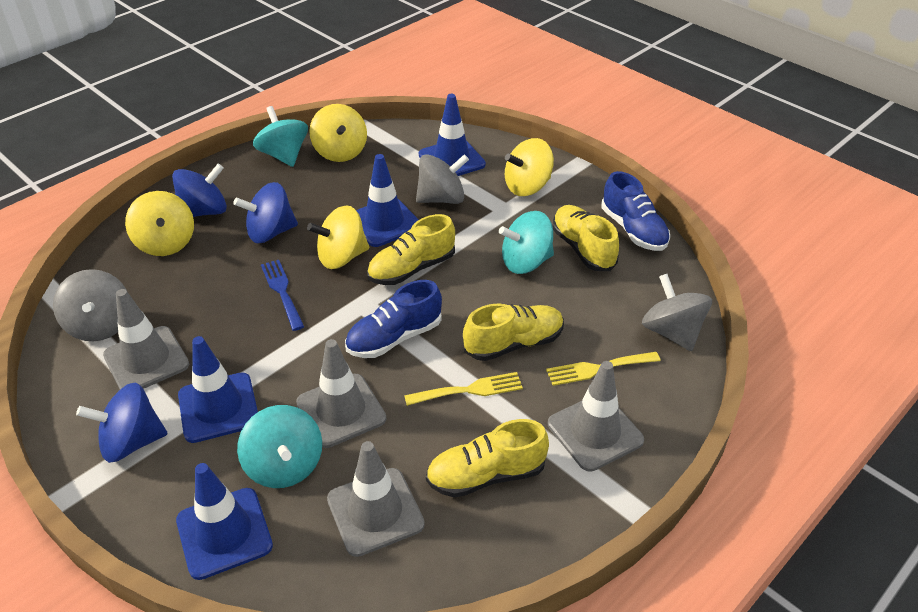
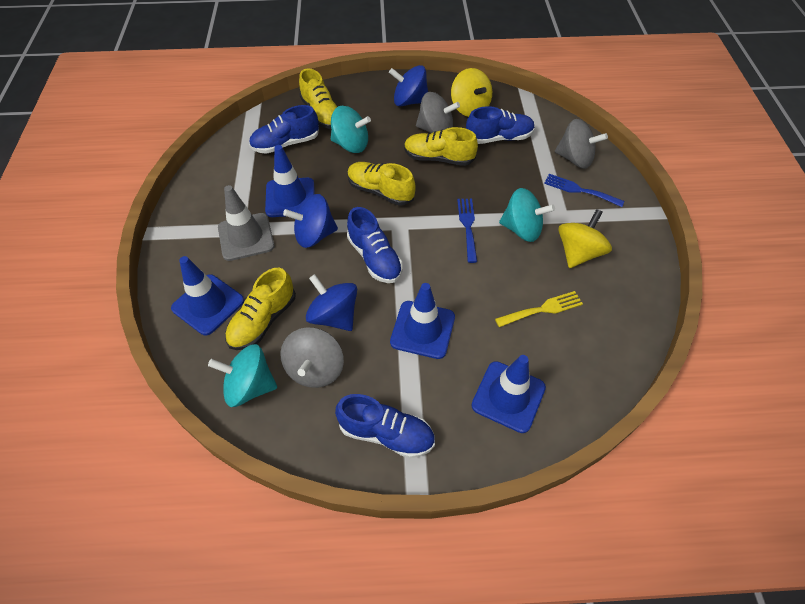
blue fork: 1 -> 2
blue shoe: 2 -> 4
grey traffic cone: 4 -> 1
yellow fork: 2 -> 1
yellow spinning top: 4 -> 2

